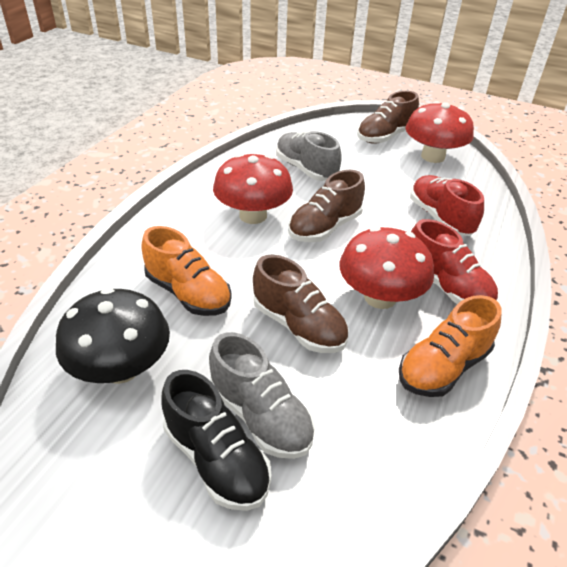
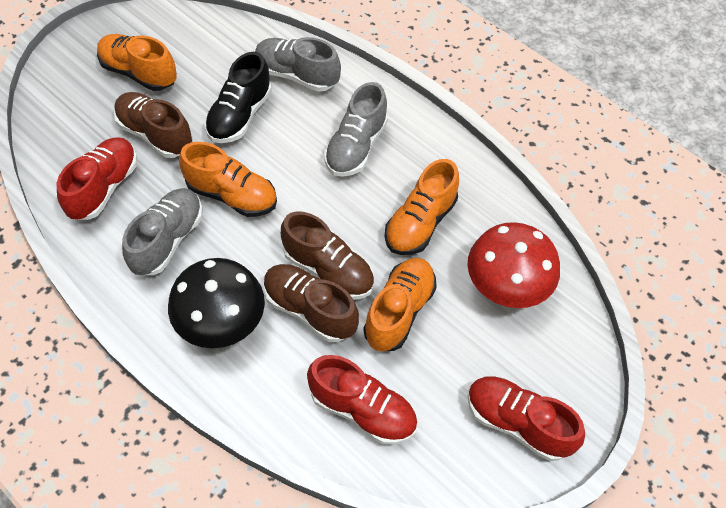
grey shoe: 2 -> 3
orange shoe: 2 -> 4
red mushroom: 3 -> 1
red shoe: 2 -> 3

